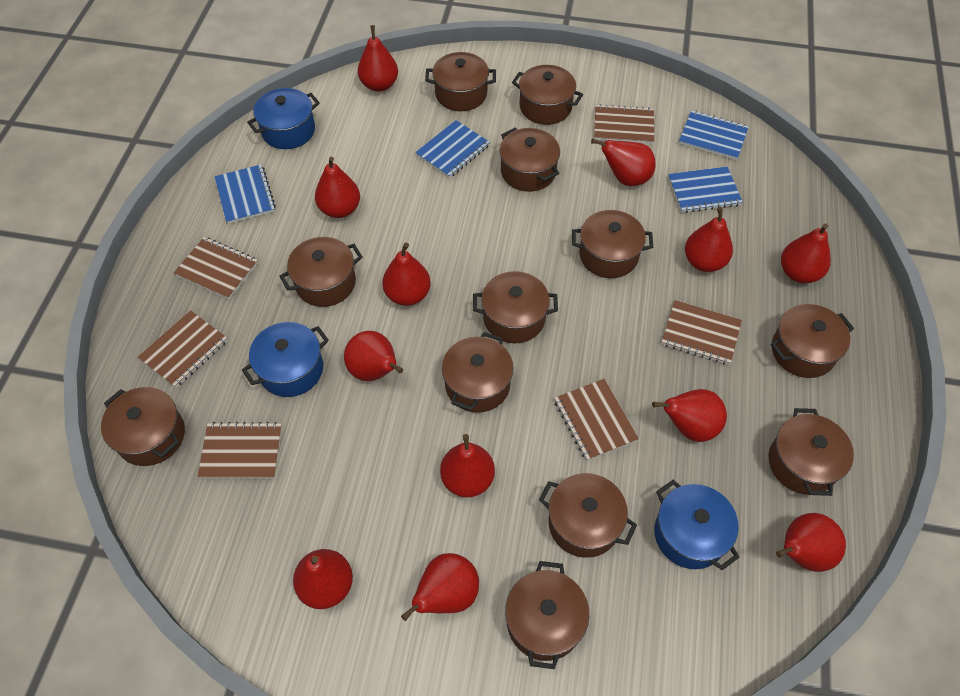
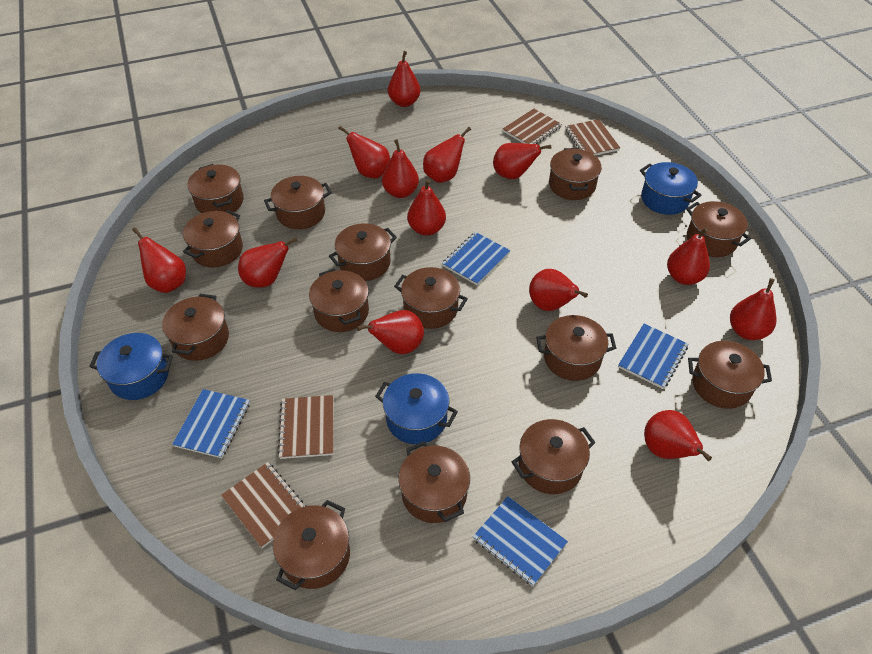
brown notebook: 6 -> 4
brown pot: 12 -> 14
red pear: 12 -> 13

